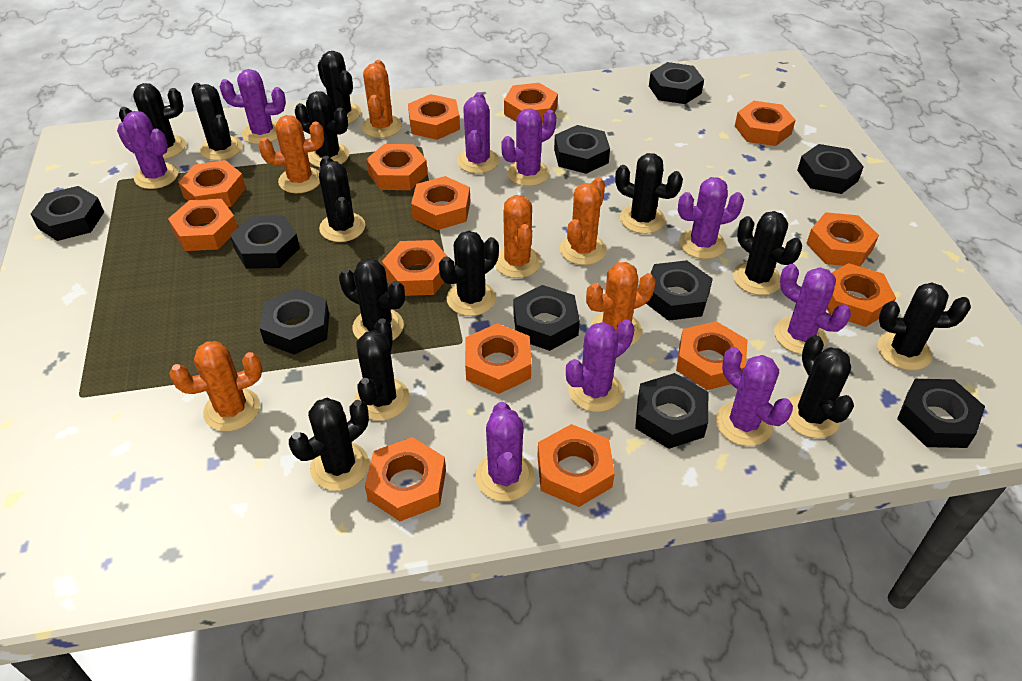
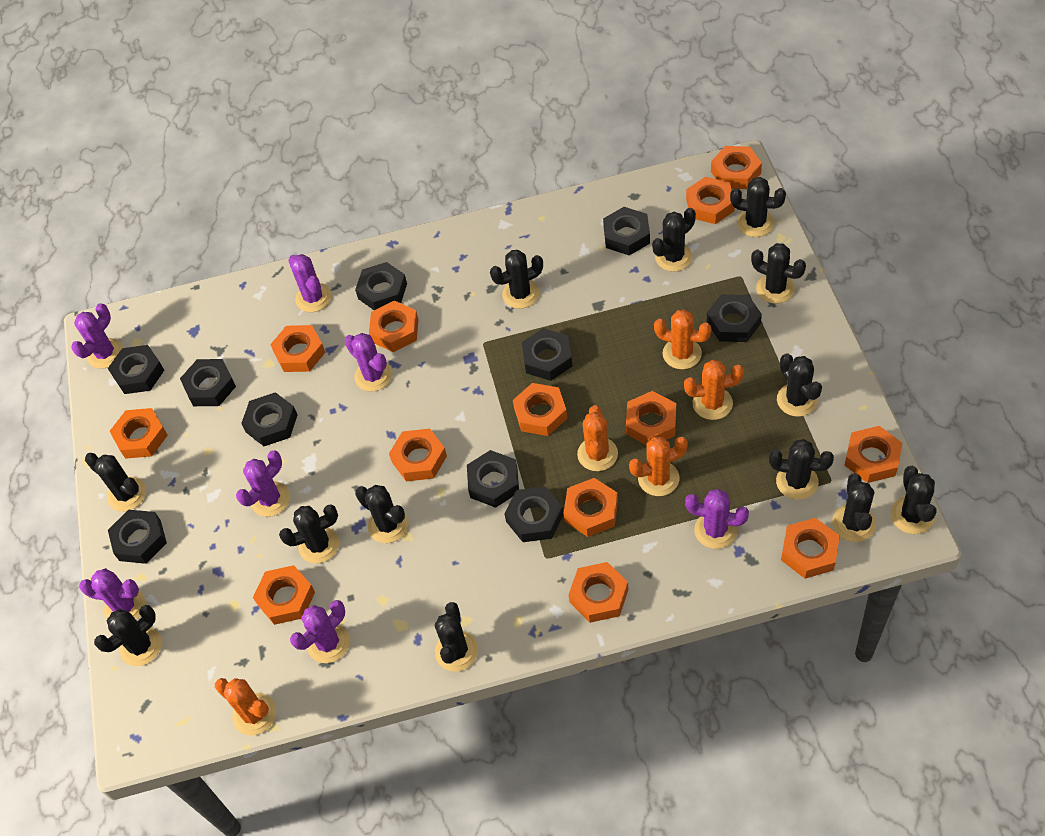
orange cactus: 6 -> 5
orange nut: 14 -> 13
purple cactus: 9 -> 7

